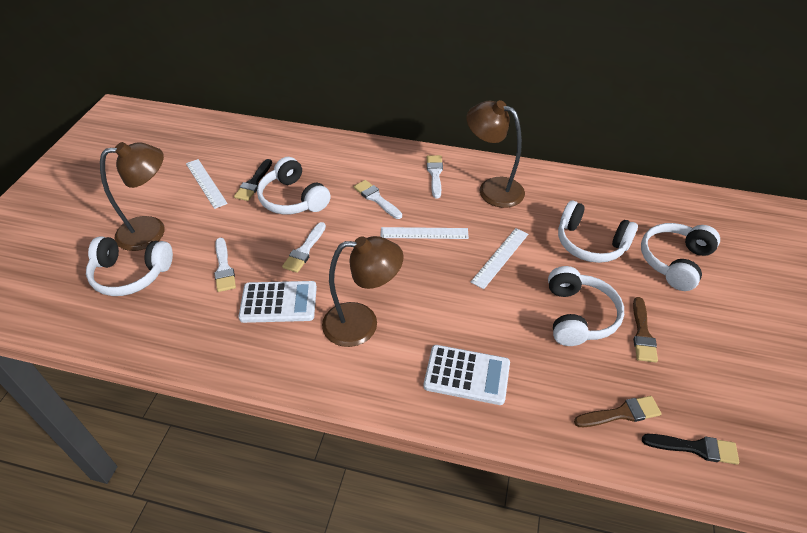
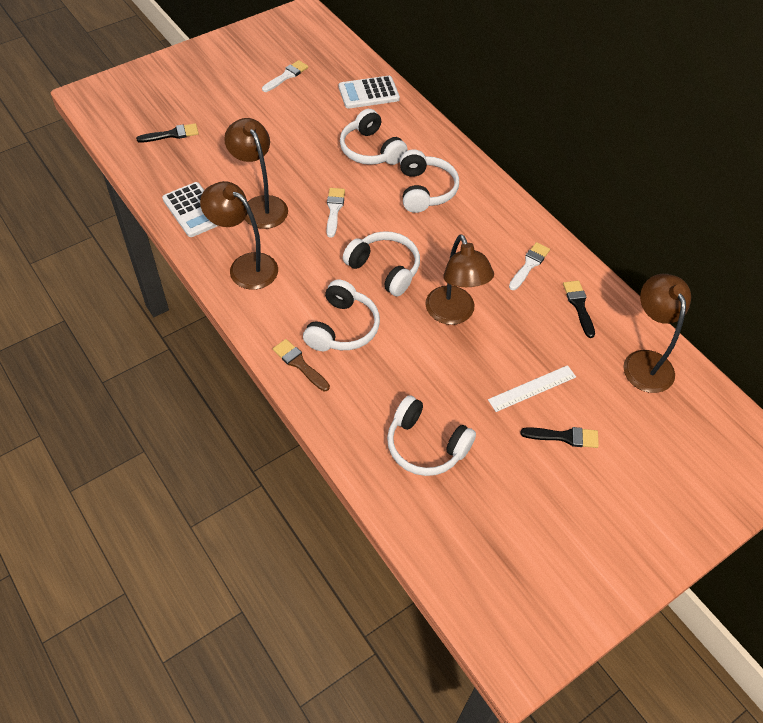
black brush: 2 -> 3
brown brush: 2 -> 1
brown lamp: 3 -> 4
white brush: 4 -> 3
white ruler: 3 -> 1

